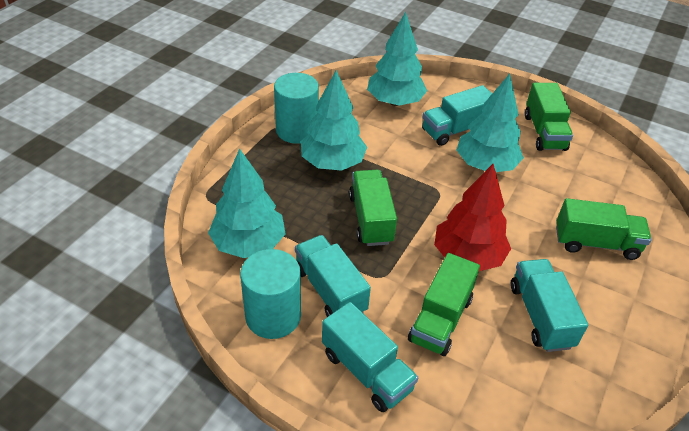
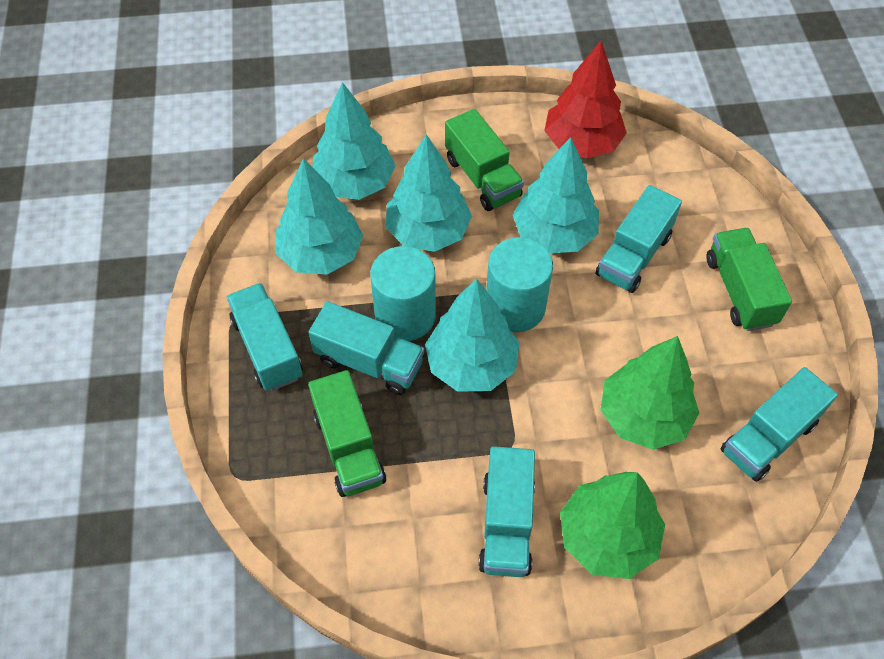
green tree: 0 -> 2
green truck: 4 -> 3
turquoise tree: 4 -> 5
turquoise truck: 4 -> 5

